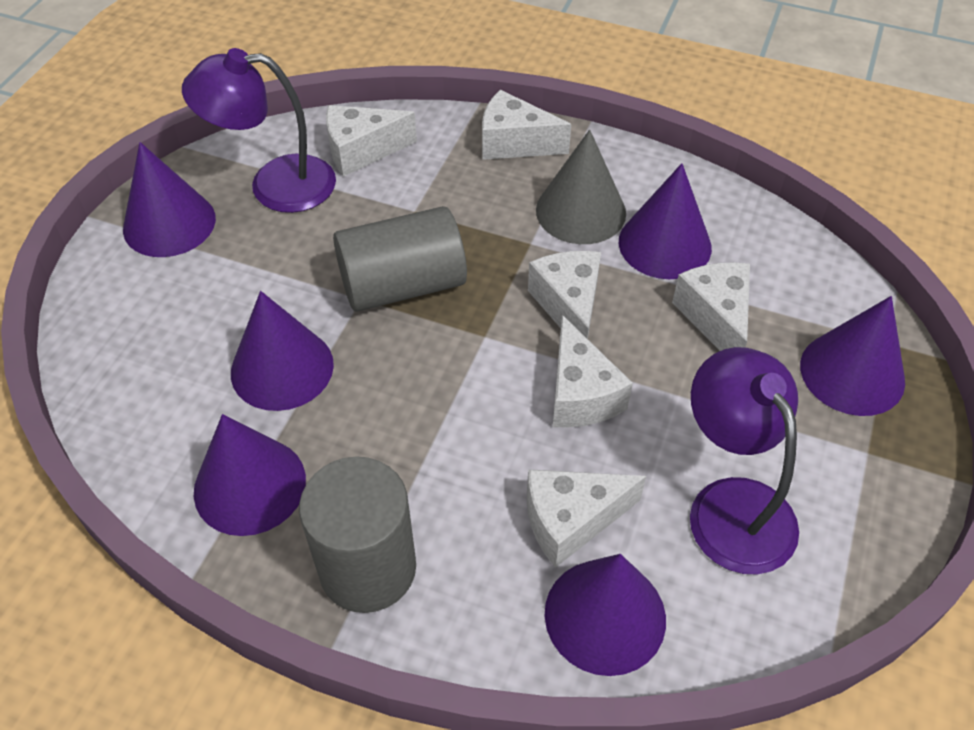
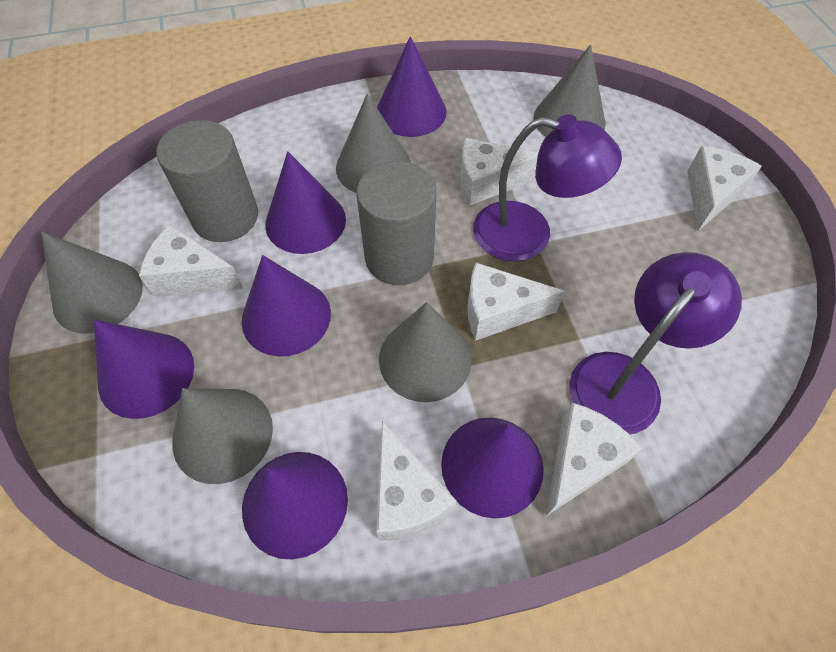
grey cone: 1 -> 5

